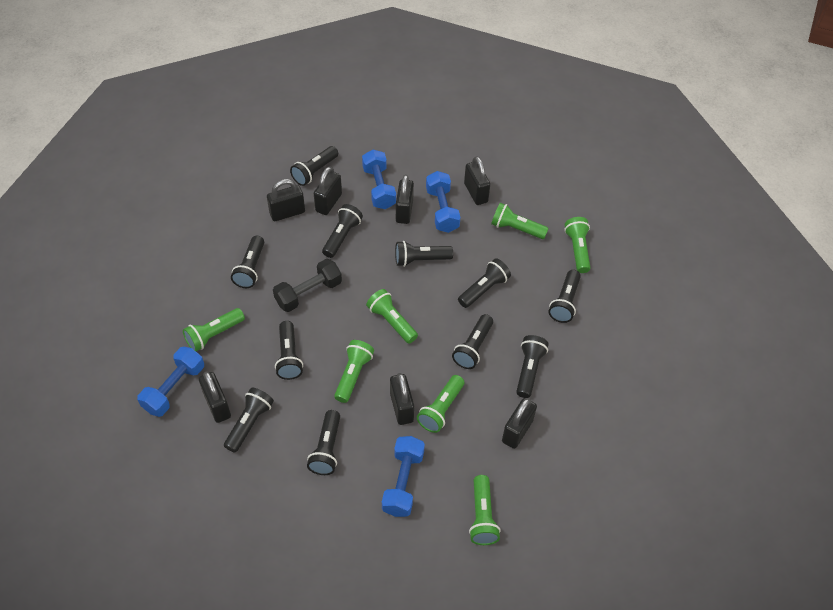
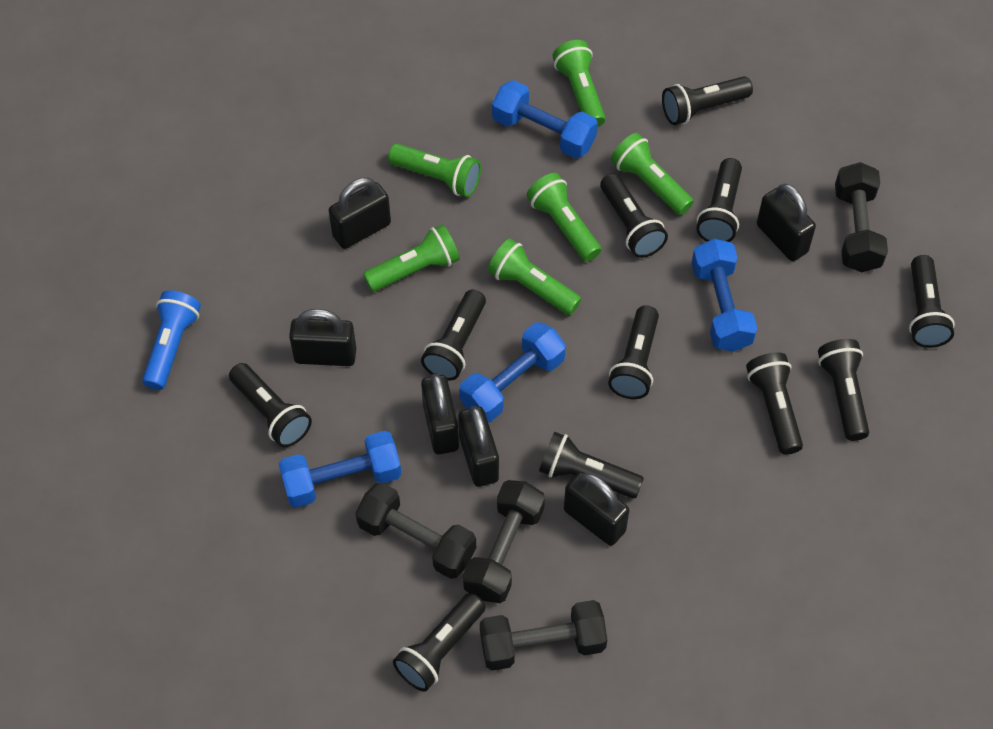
black dumbbell: 1 -> 4
black padlock: 7 -> 6
blue flashlight: 0 -> 1
green flashlight: 7 -> 6

